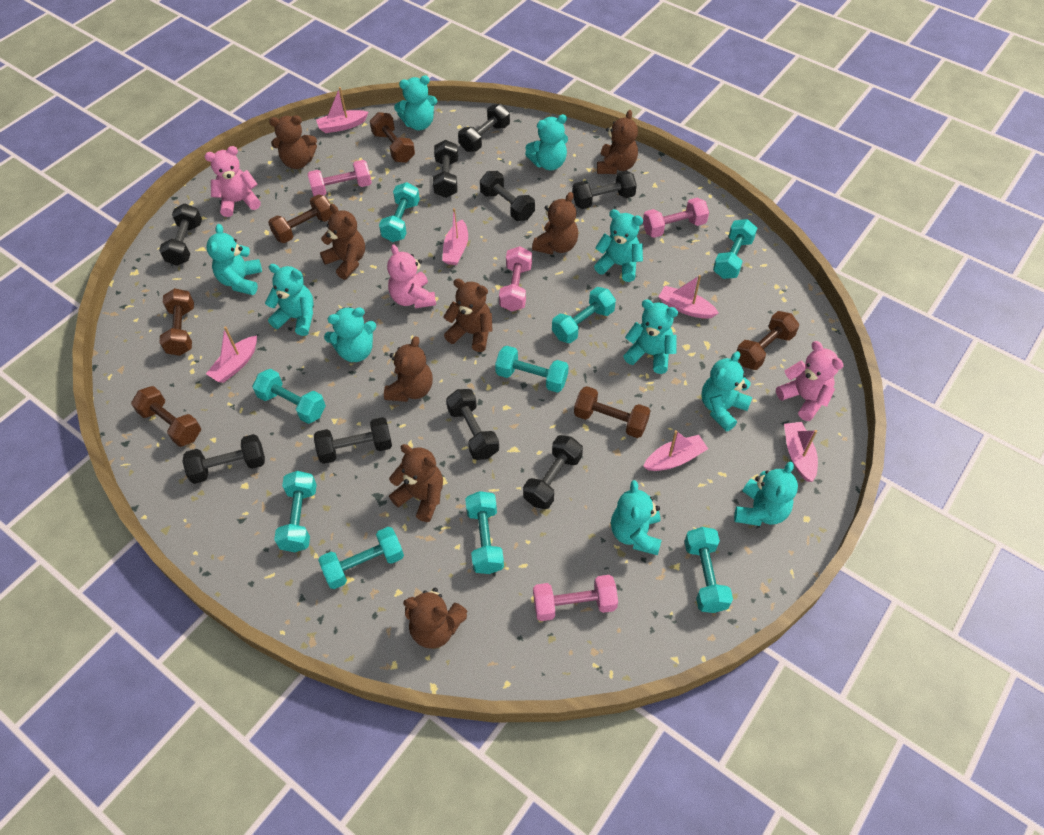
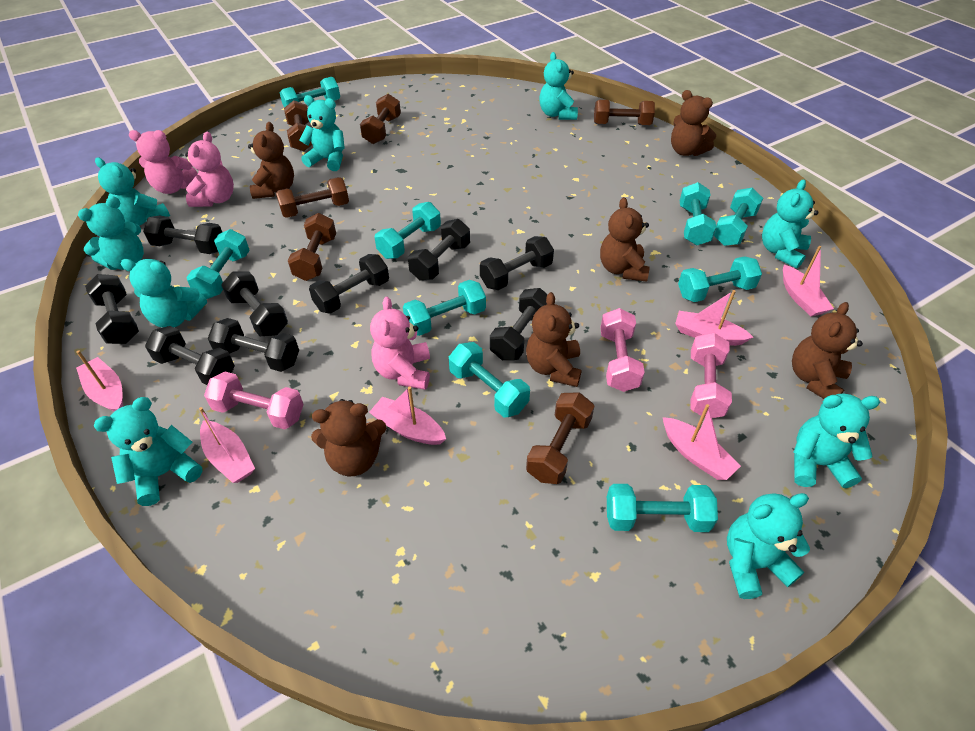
brown teddy bear: 8 -> 6
pink dumbbell: 4 -> 3
turquoise teddy bear: 10 -> 9

